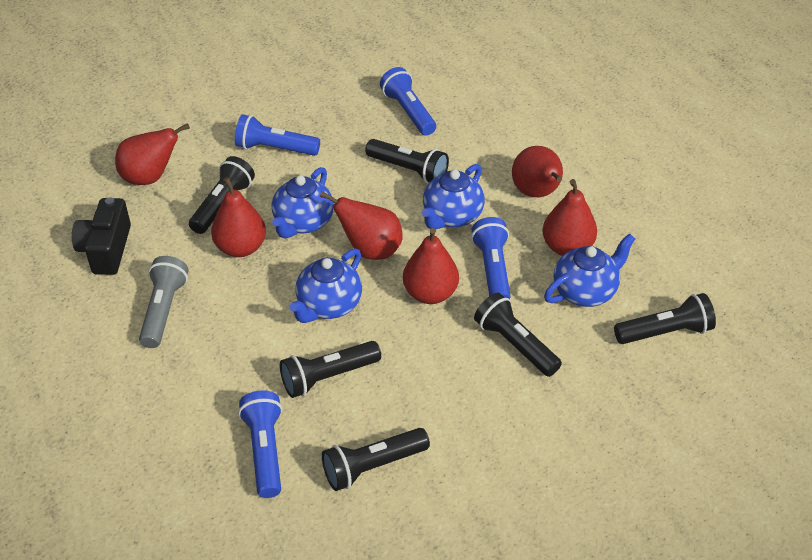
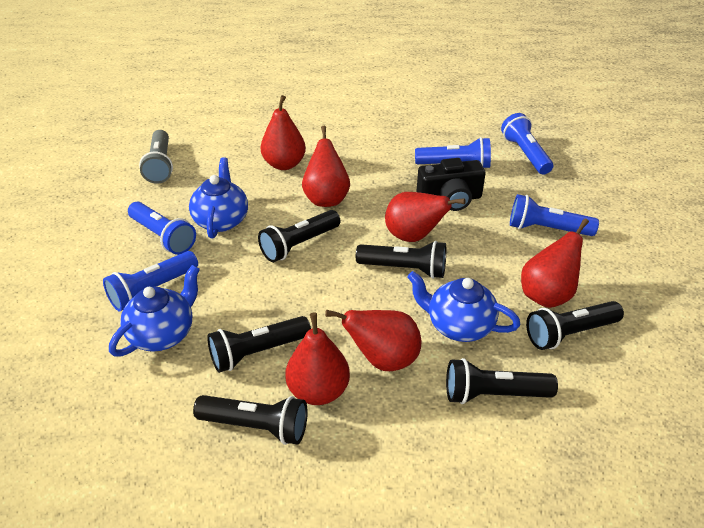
blue flashlight: 4 -> 5
blue teapot: 4 -> 3

